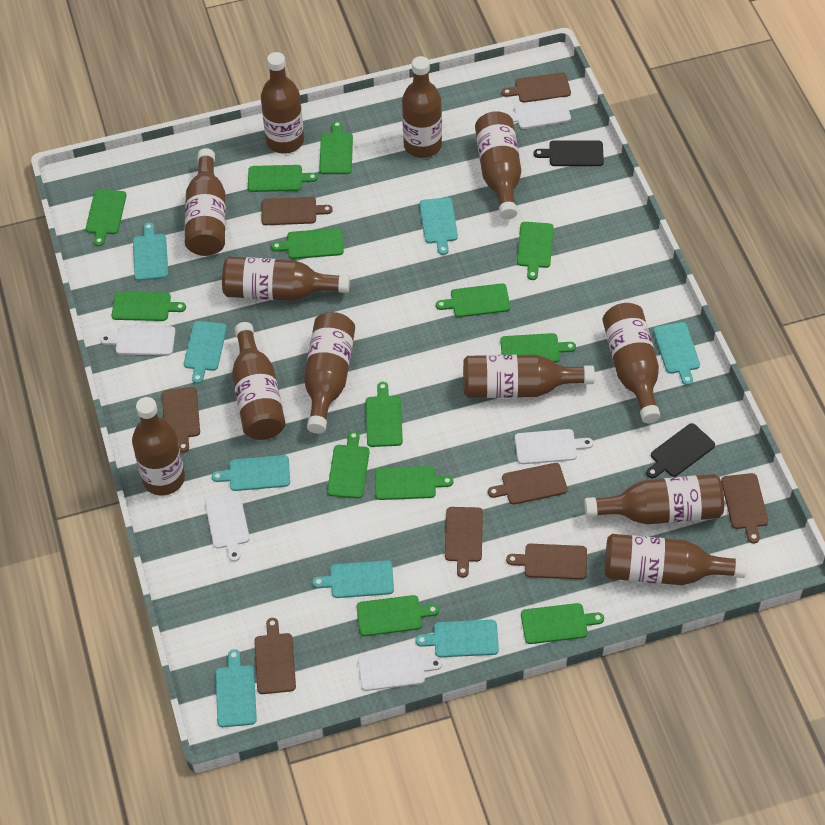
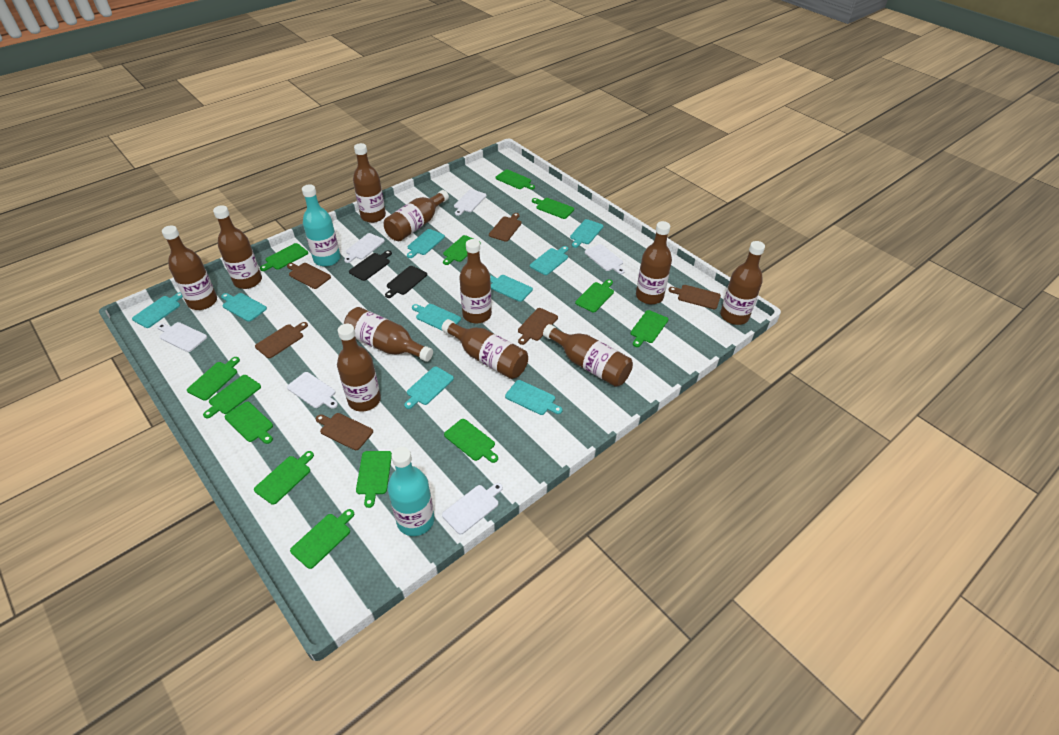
brown bottle: 12 -> 11
brown cutting board: 8 -> 6
turquoise bottle: 0 -> 2
turquoise cutting board: 8 -> 9
white cutting board: 5 -> 6

